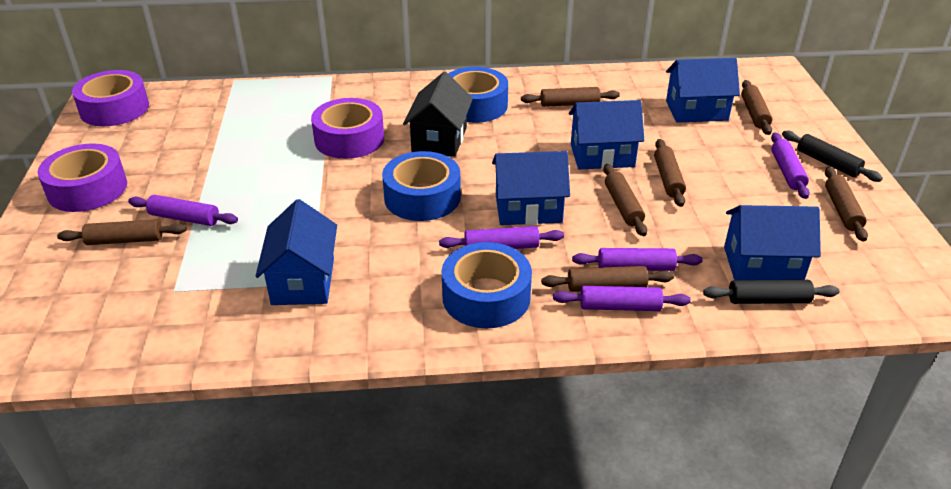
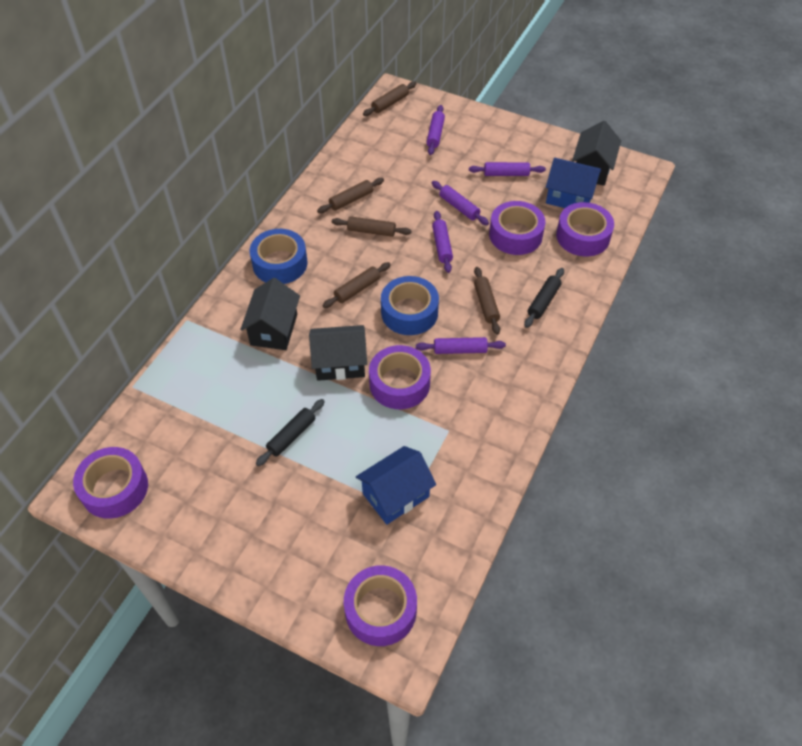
black house: 1 -> 3
blue house: 5 -> 2
blue tape: 3 -> 2
brown rolling pin: 7 -> 5
purple tape: 3 -> 5

